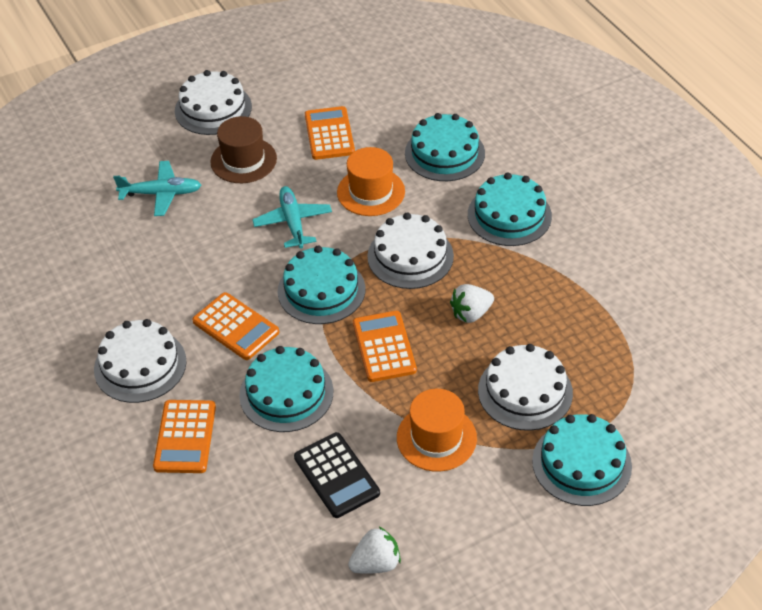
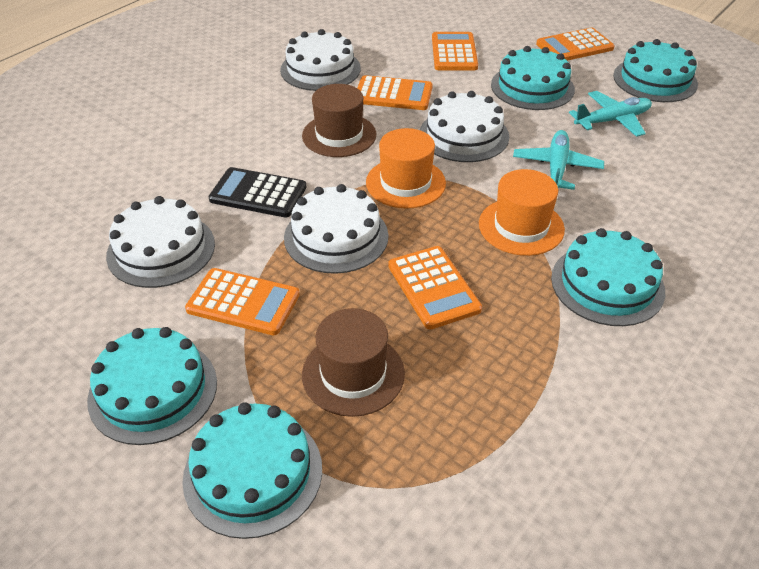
brown hat: 1 -> 2
orange calculator: 4 -> 5
white strawberry: 2 -> 0

